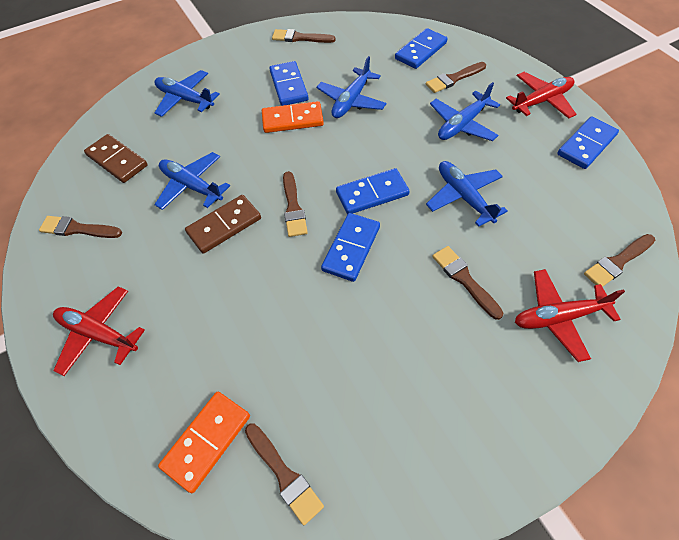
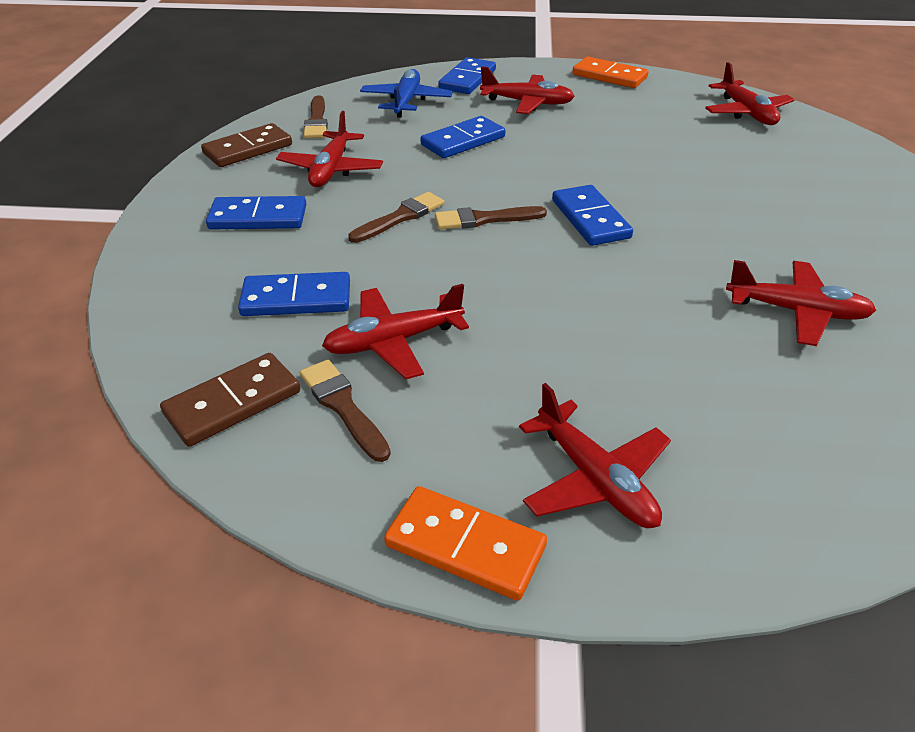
blue plane: 5 -> 1
brown brush: 7 -> 4
red plane: 3 -> 6

